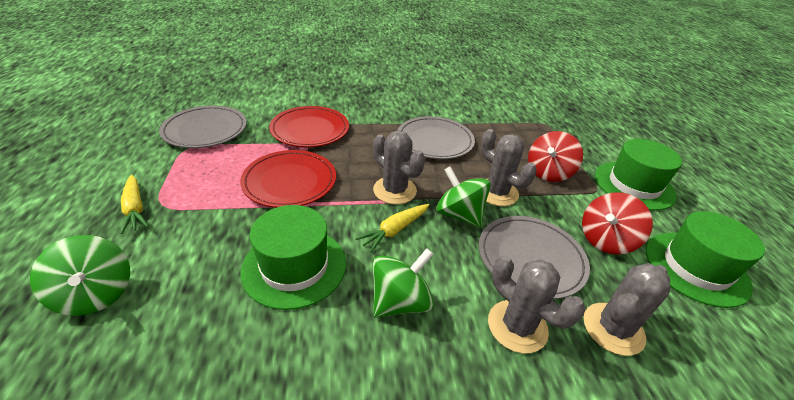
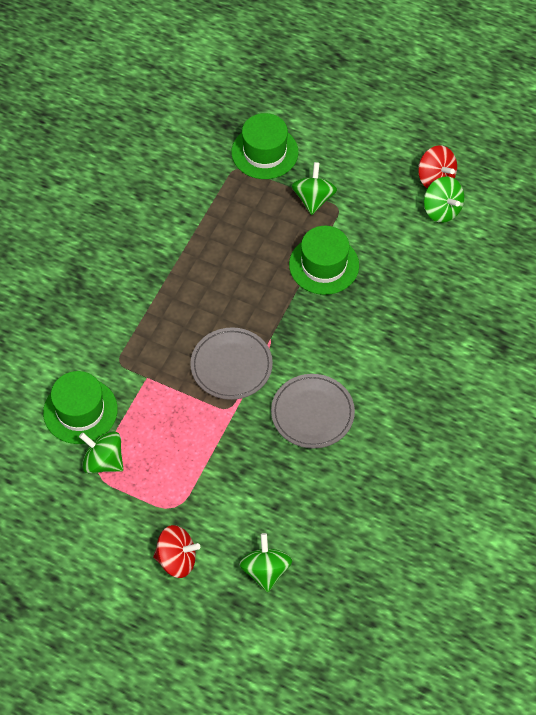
green spinning top: 3 -> 4
grey cactus: 4 -> 0
grey plate: 3 -> 2
red plate: 2 -> 0
yellow carrot: 2 -> 0

